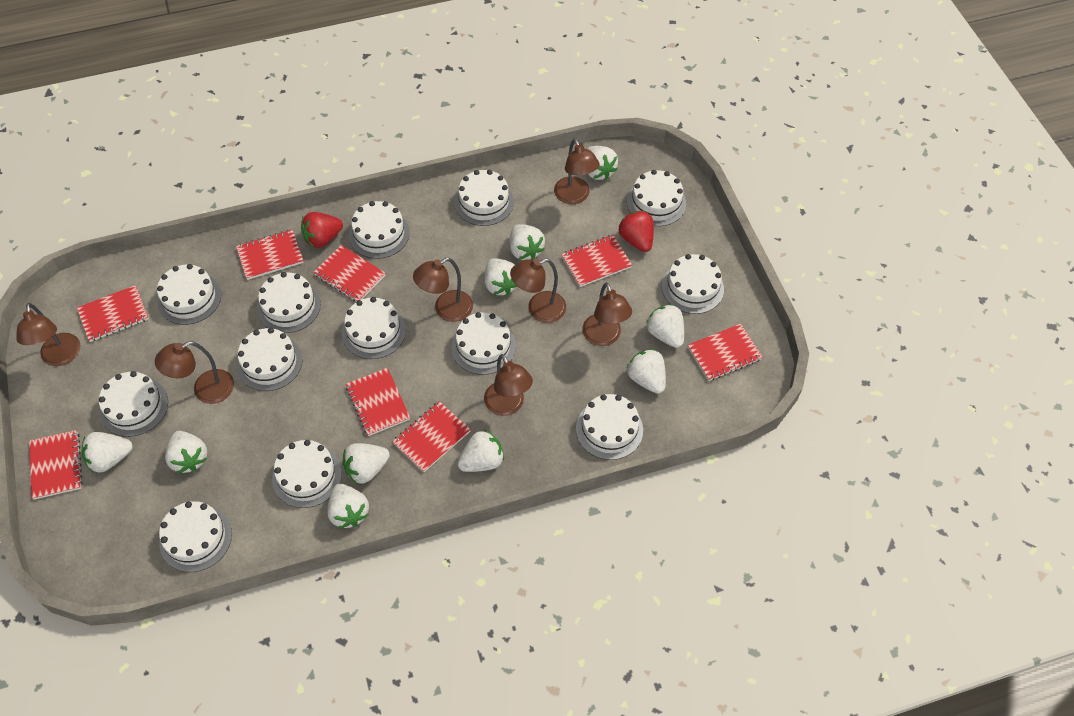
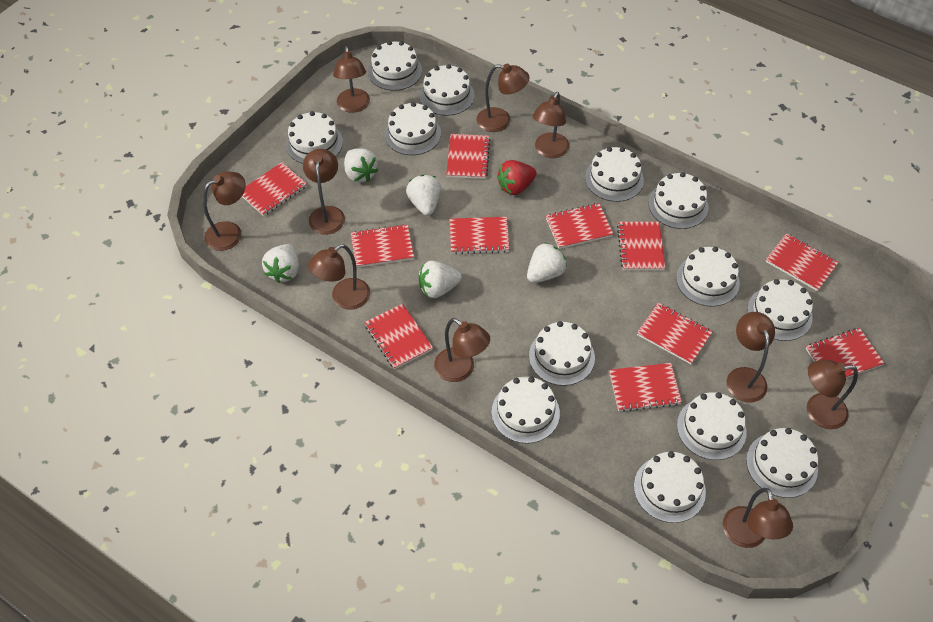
brown lamp: 7 -> 10
red notebook: 8 -> 11
red strawberry: 2 -> 1
white strawberry: 10 -> 5

